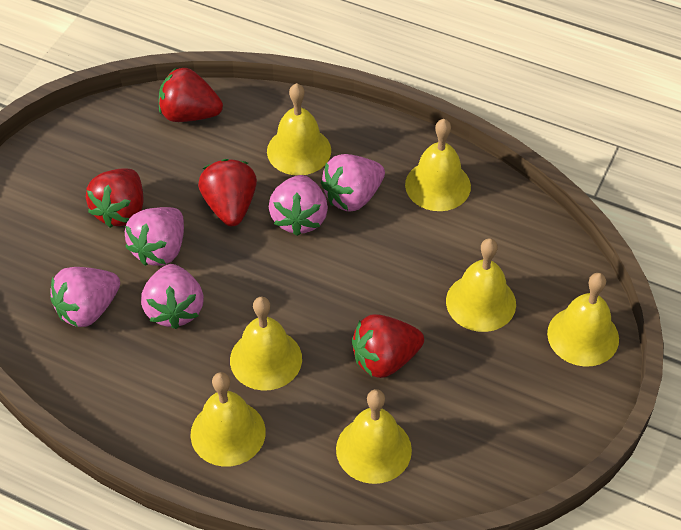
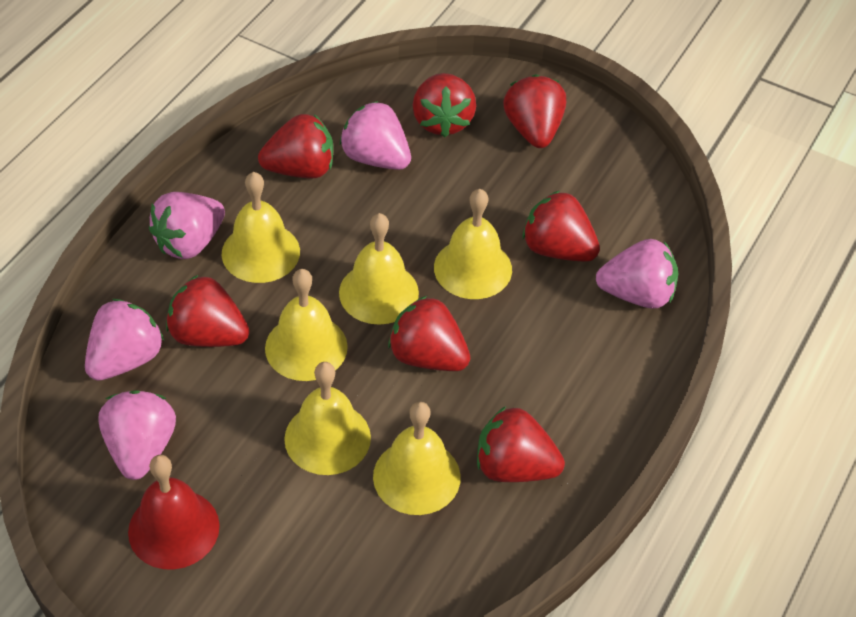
red bell: 0 -> 1
red strawberry: 4 -> 7
yellow bell: 7 -> 6

